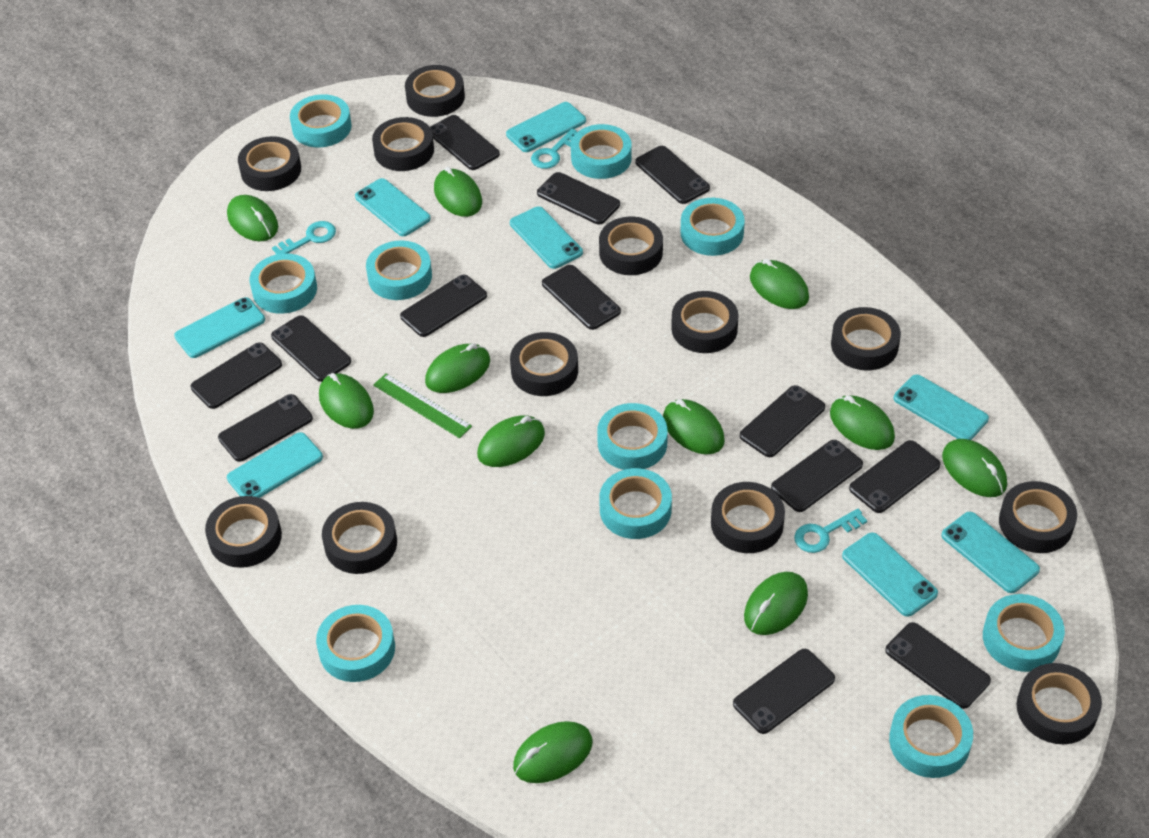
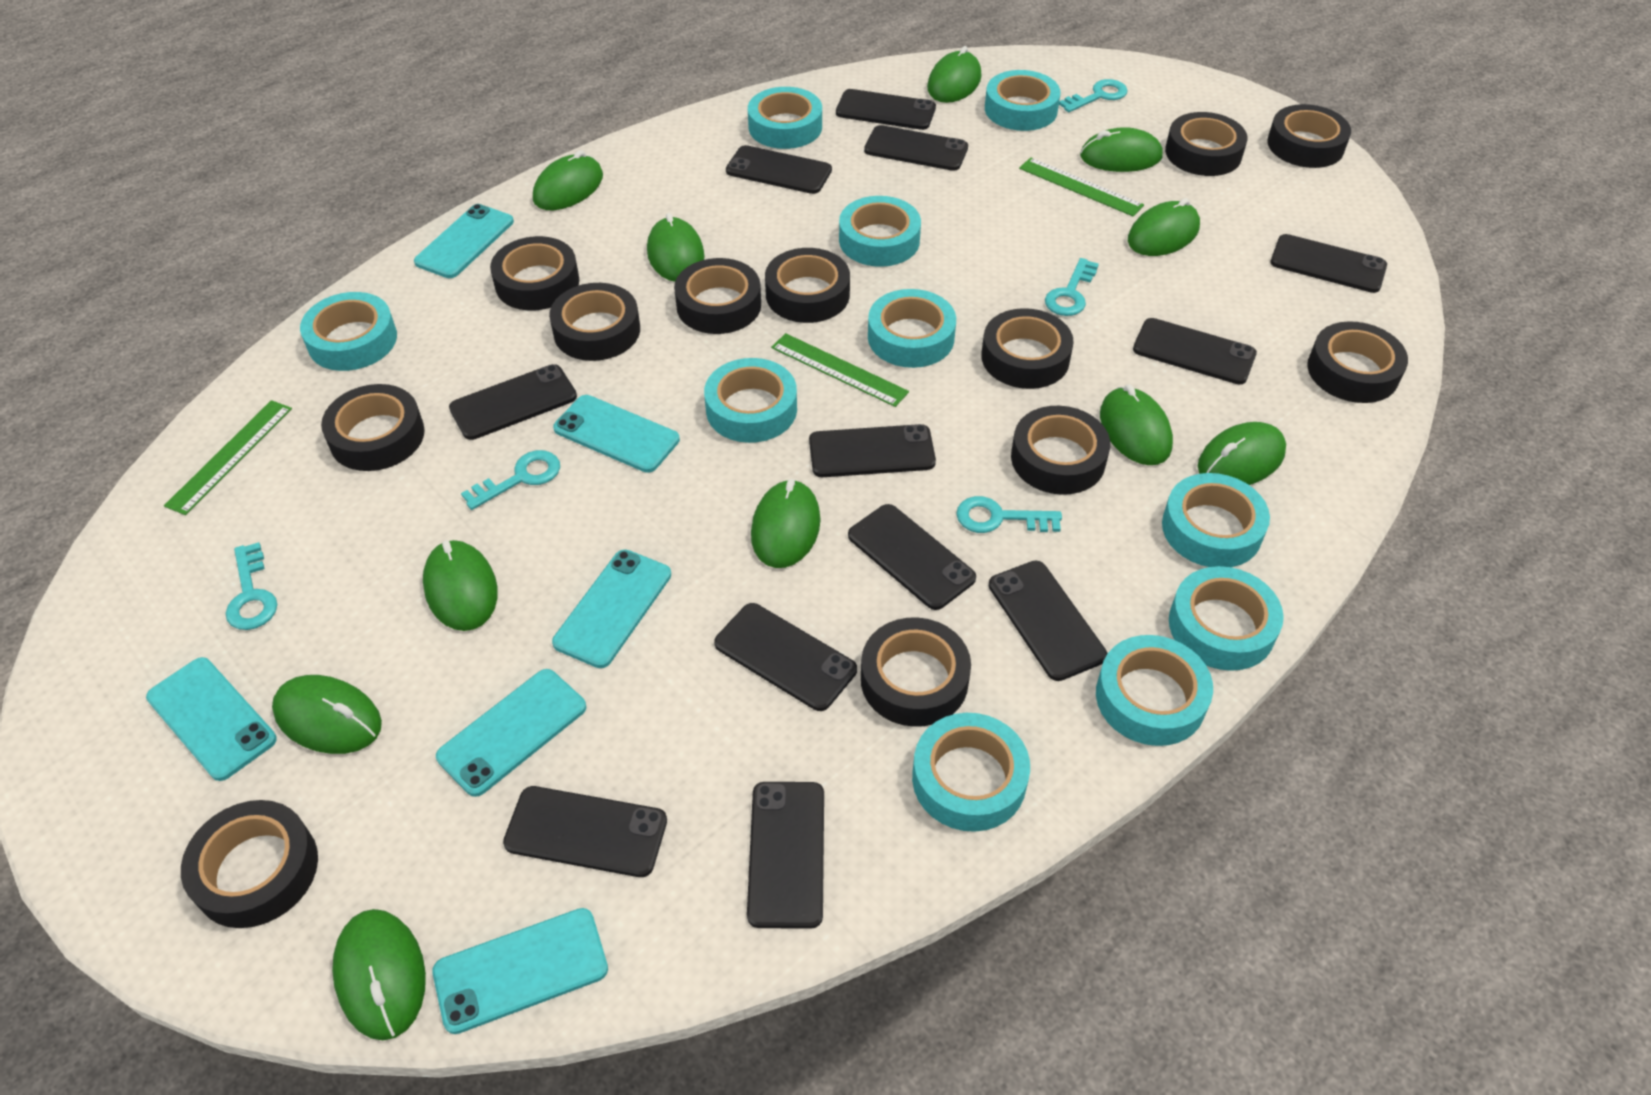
black phone: 13 -> 12
green ruler: 1 -> 3
turquoise key: 3 -> 5
turquoise phone: 8 -> 6

